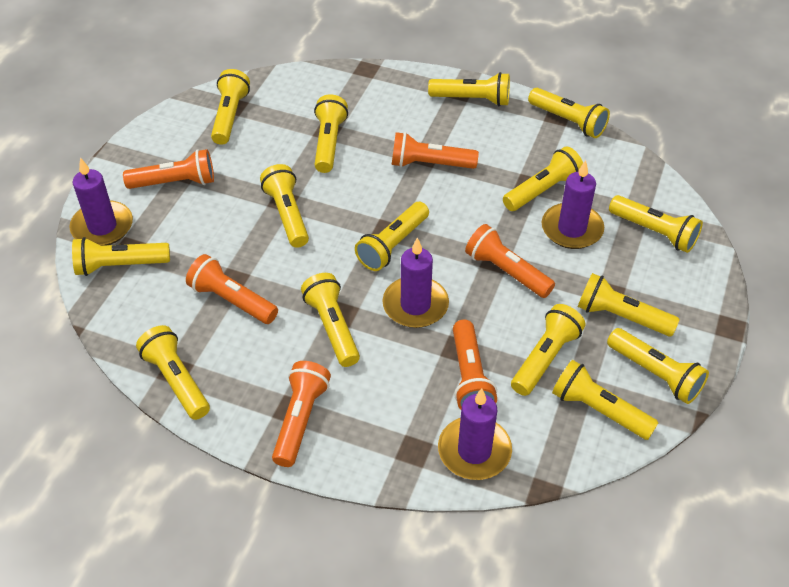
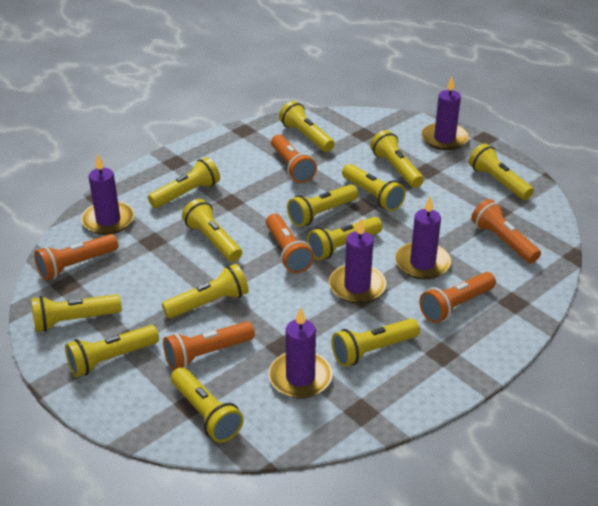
purple candle: 4 -> 5
yellow flashlight: 15 -> 13

